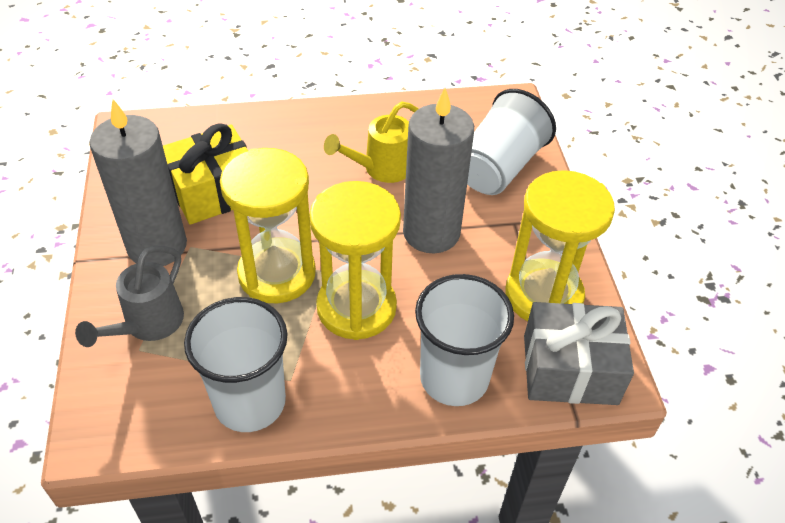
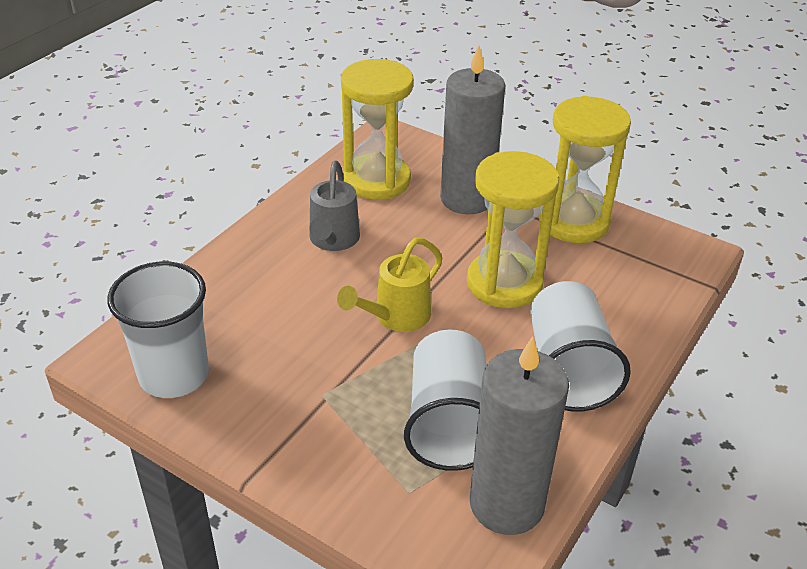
grey gift: 1 -> 0
yellow gift: 1 -> 0

